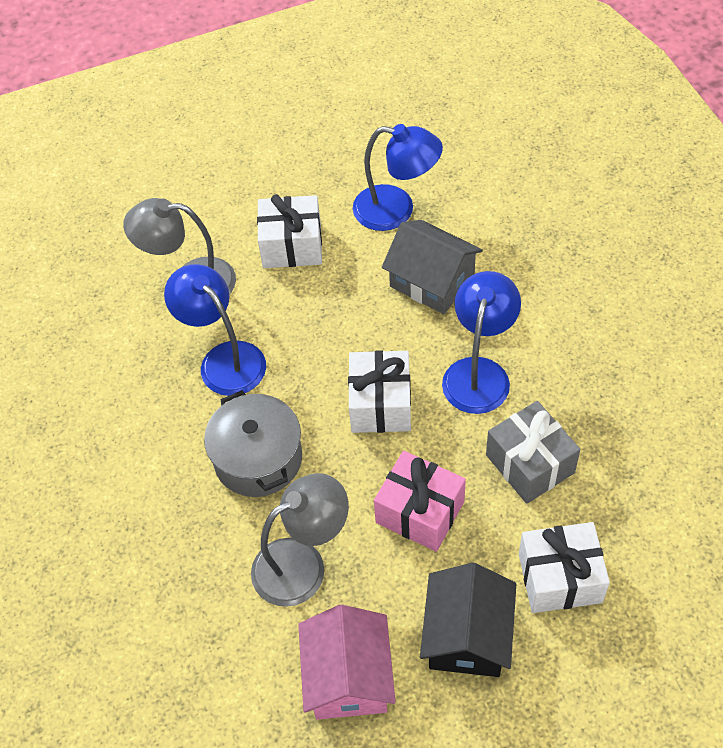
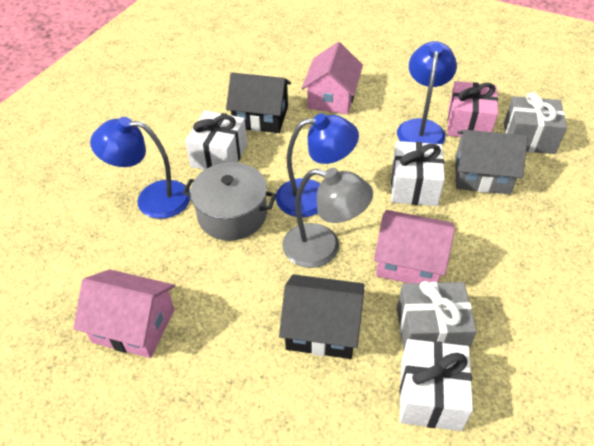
black house: 1 -> 2
grey gift: 1 -> 2
grey lamp: 2 -> 1
pink house: 1 -> 3

